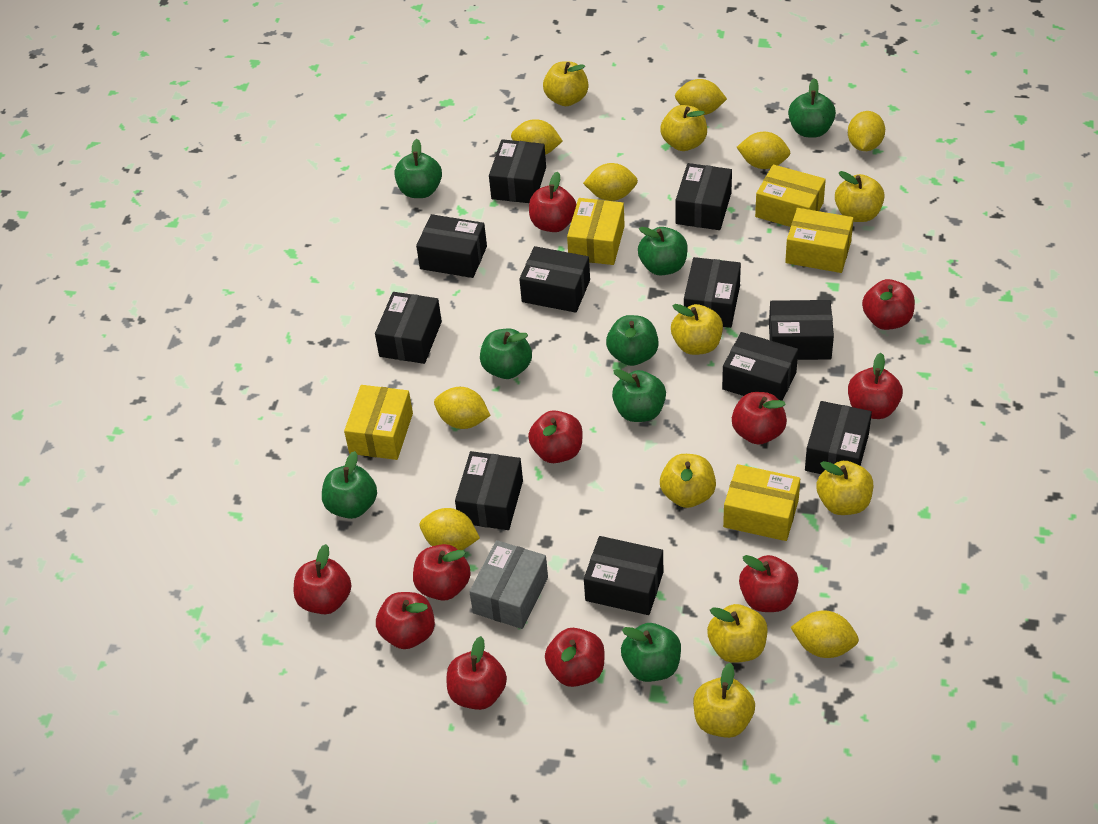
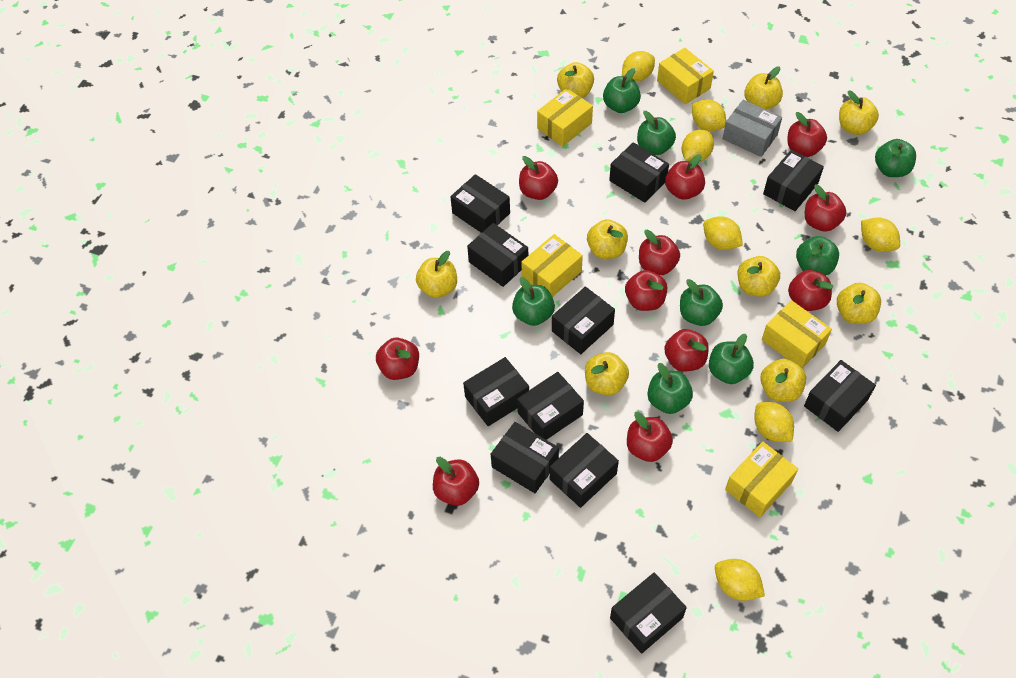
yellow apple: 8 -> 9
yellow lemon: 8 -> 7

